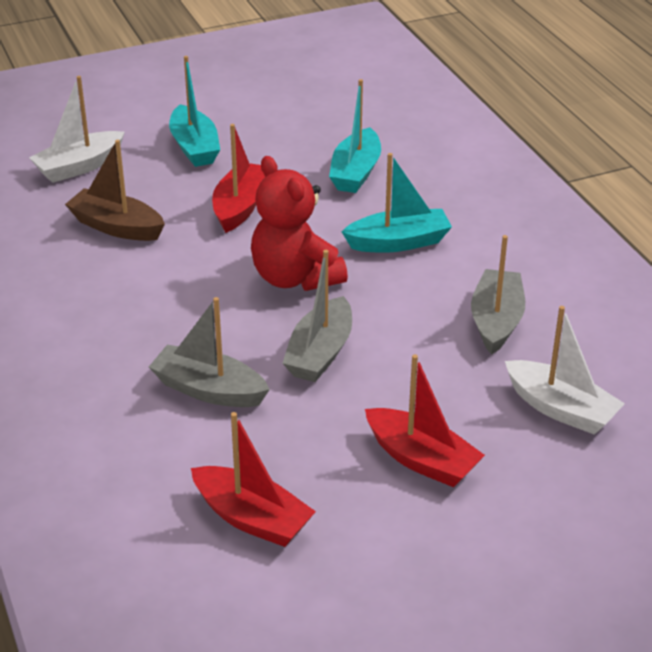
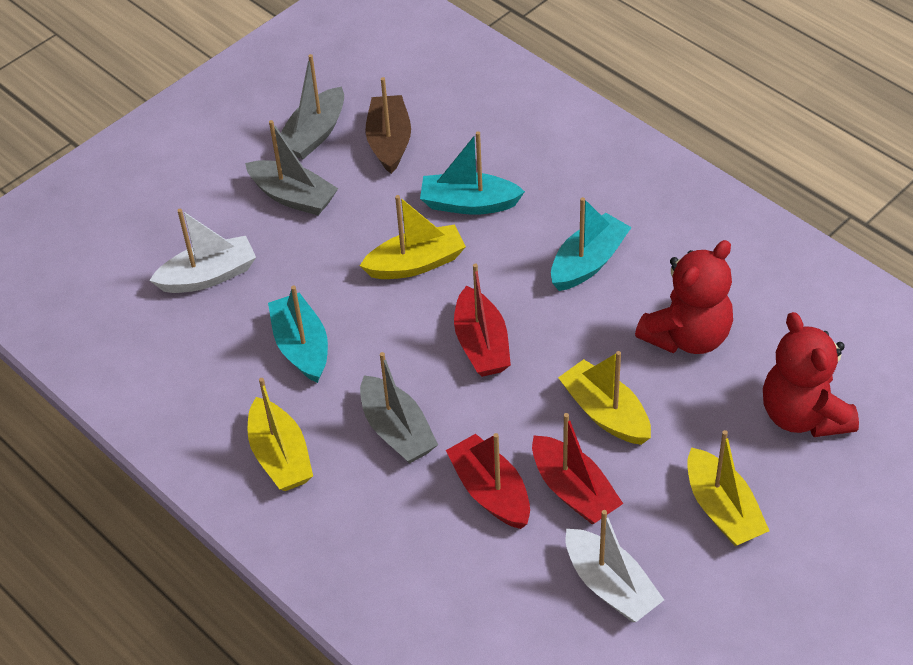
red teddy bear: 1 -> 2
yellow boat: 0 -> 4

